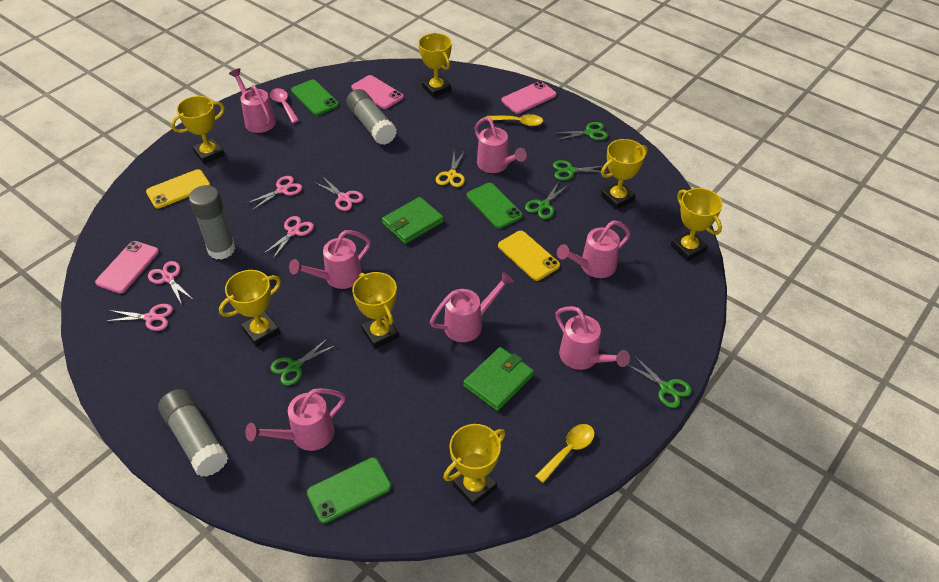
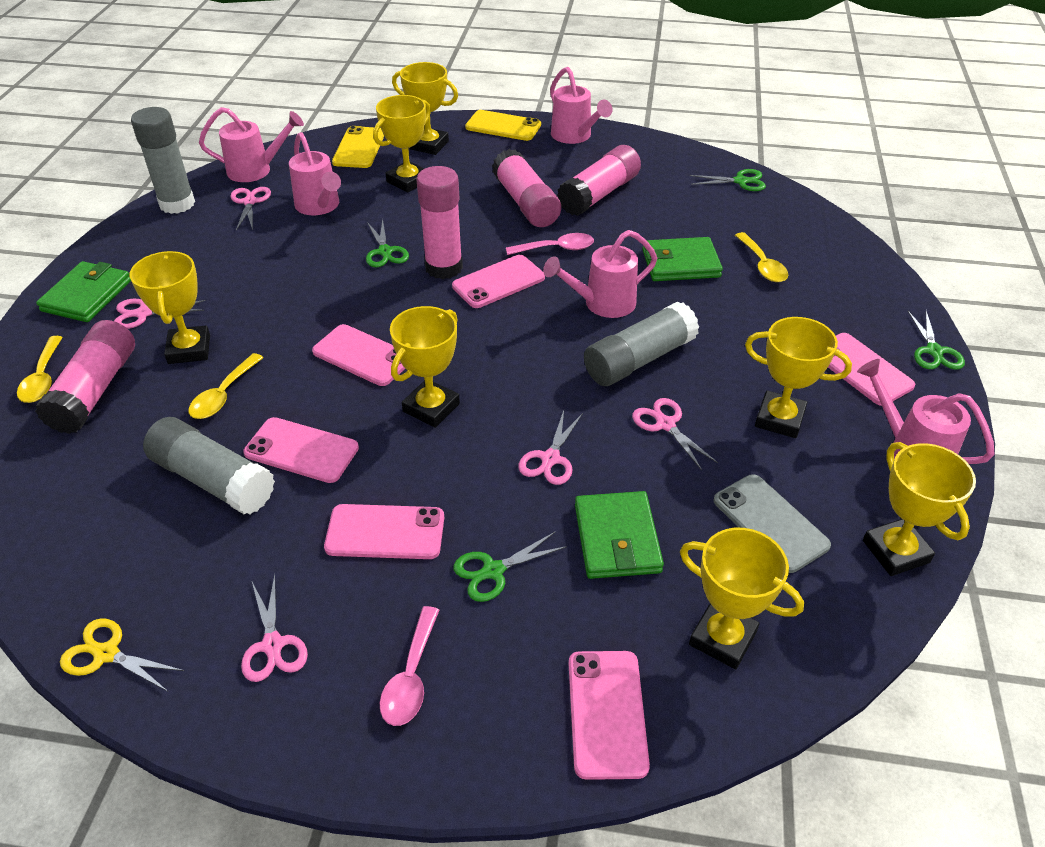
green phone: 3 -> 0
green scissors: 5 -> 4
green wallet: 2 -> 3
grey phone: 0 -> 1
pink glue stick: 0 -> 4
pink phone: 3 -> 6
pink spoon: 1 -> 2
pink watering can: 7 -> 5
yellow spoon: 2 -> 3

